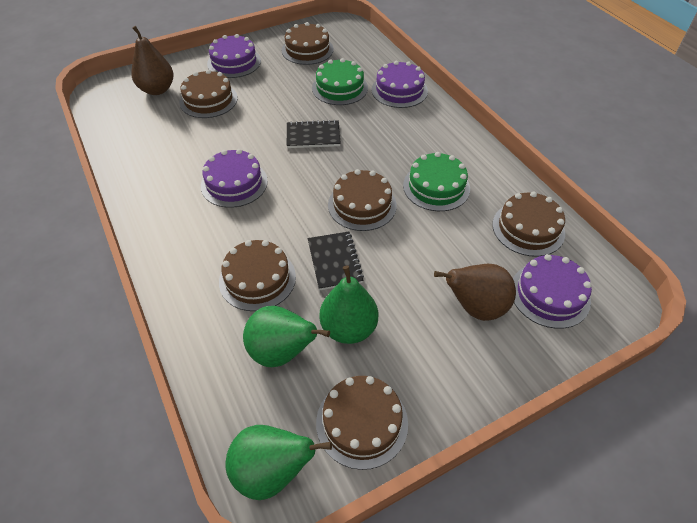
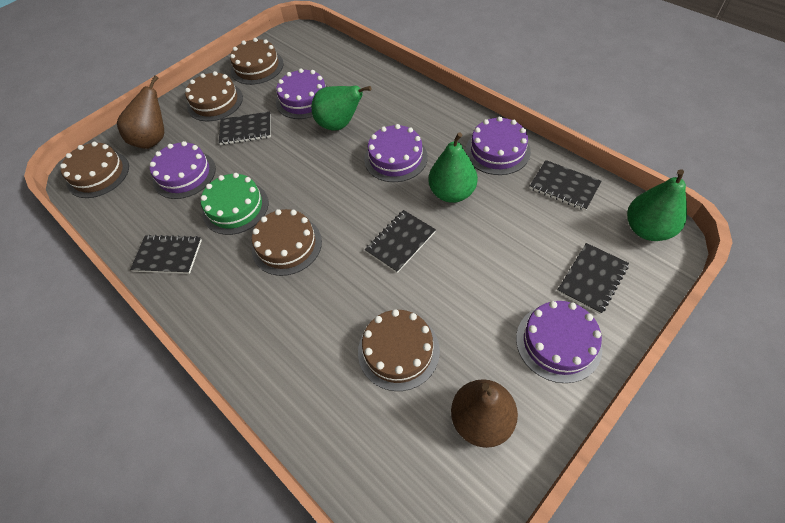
black notebook: 2 -> 5
brown cake: 6 -> 5
green cake: 2 -> 1
purple cake: 4 -> 5

